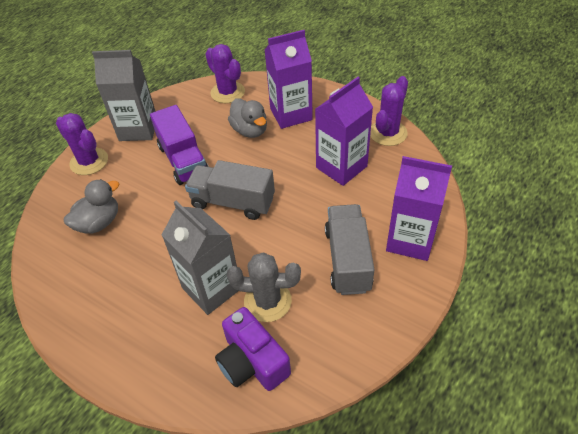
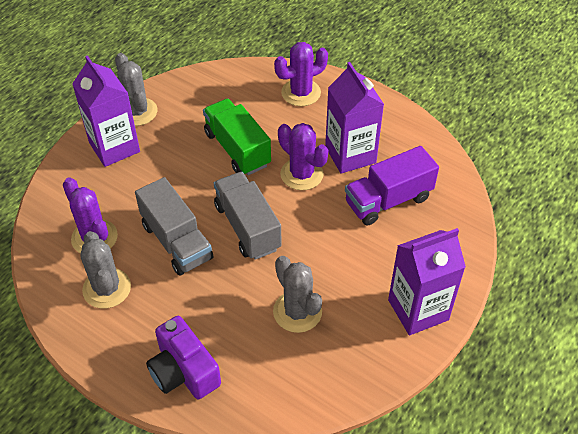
green truck: 0 -> 1
grey cactus: 1 -> 3
grey carton: 2 -> 0
grey duck: 2 -> 0

